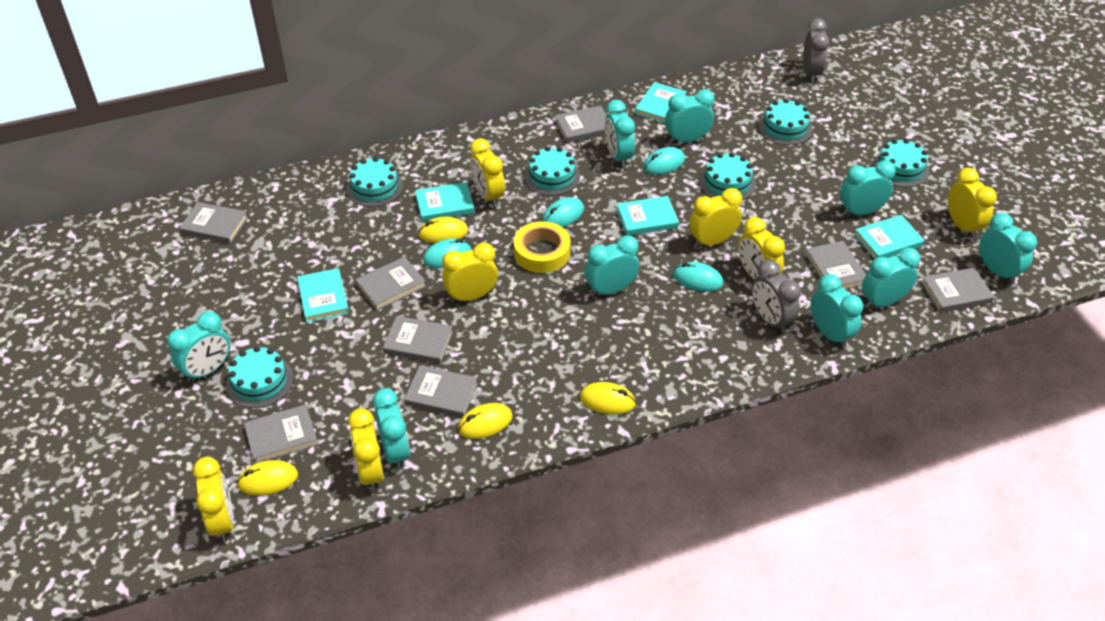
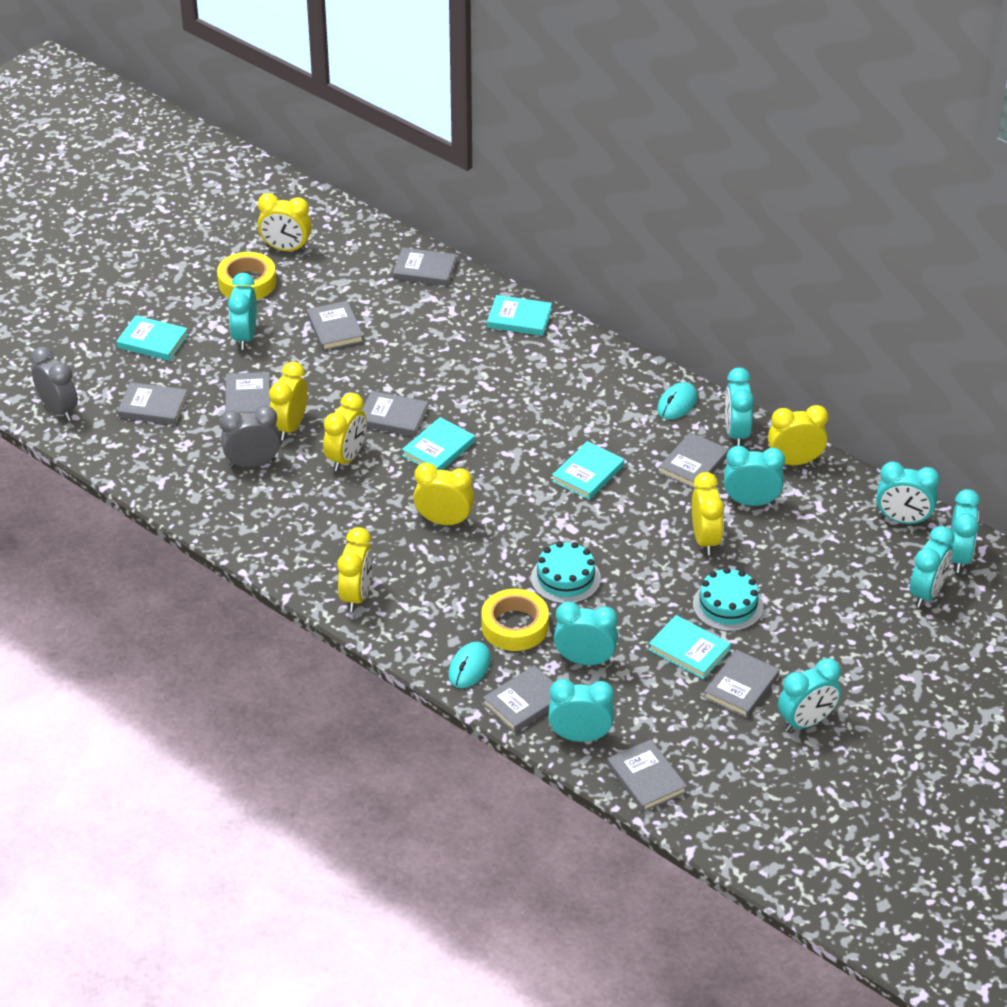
grey book: 8 -> 9
turquoise cake: 6 -> 2
turquoise mouse: 4 -> 2
yellow mouse: 4 -> 0
yellow tape: 1 -> 2

